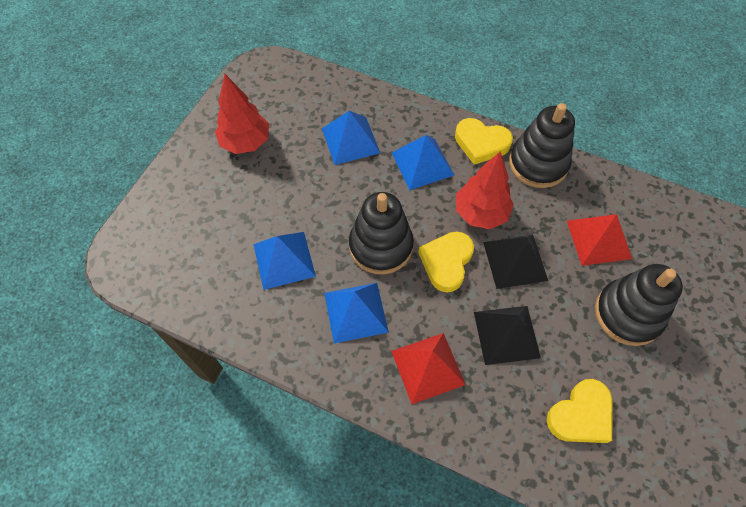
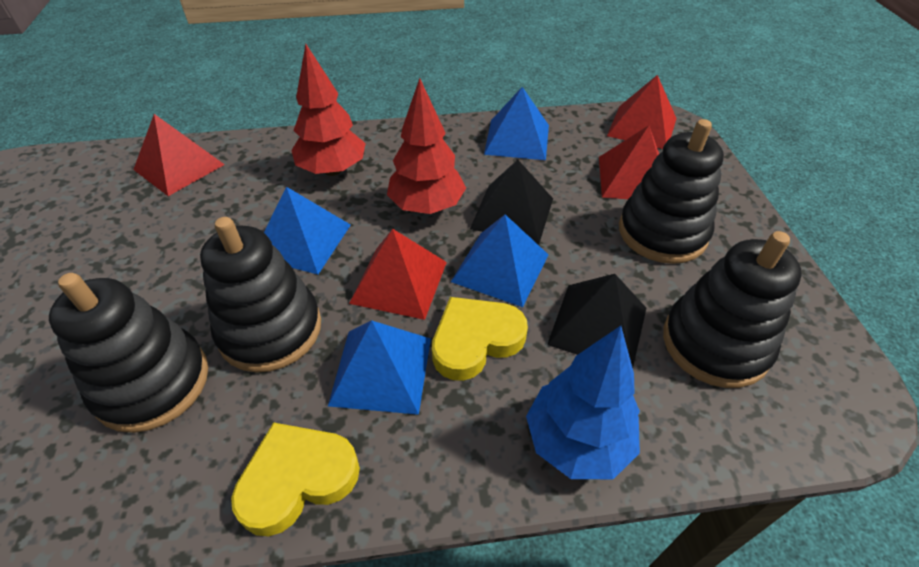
black stacking toy: 3 -> 4
blue tree: 0 -> 1
red pyramid: 2 -> 4
yellow heart: 3 -> 2

